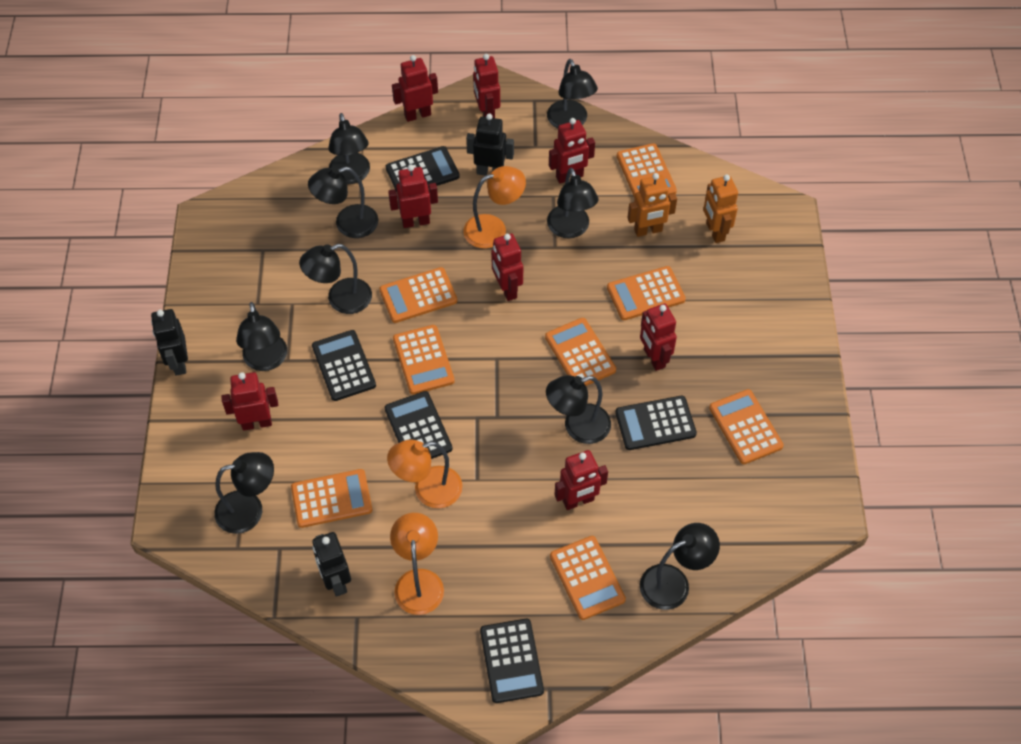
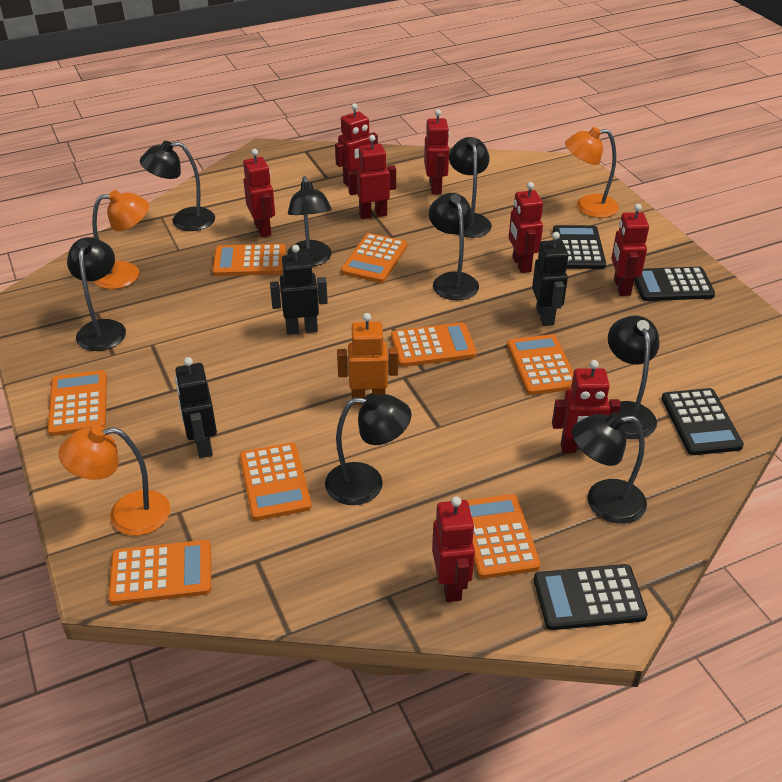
black calculator: 5 -> 4
black lamp: 9 -> 8
orange robot: 2 -> 1

